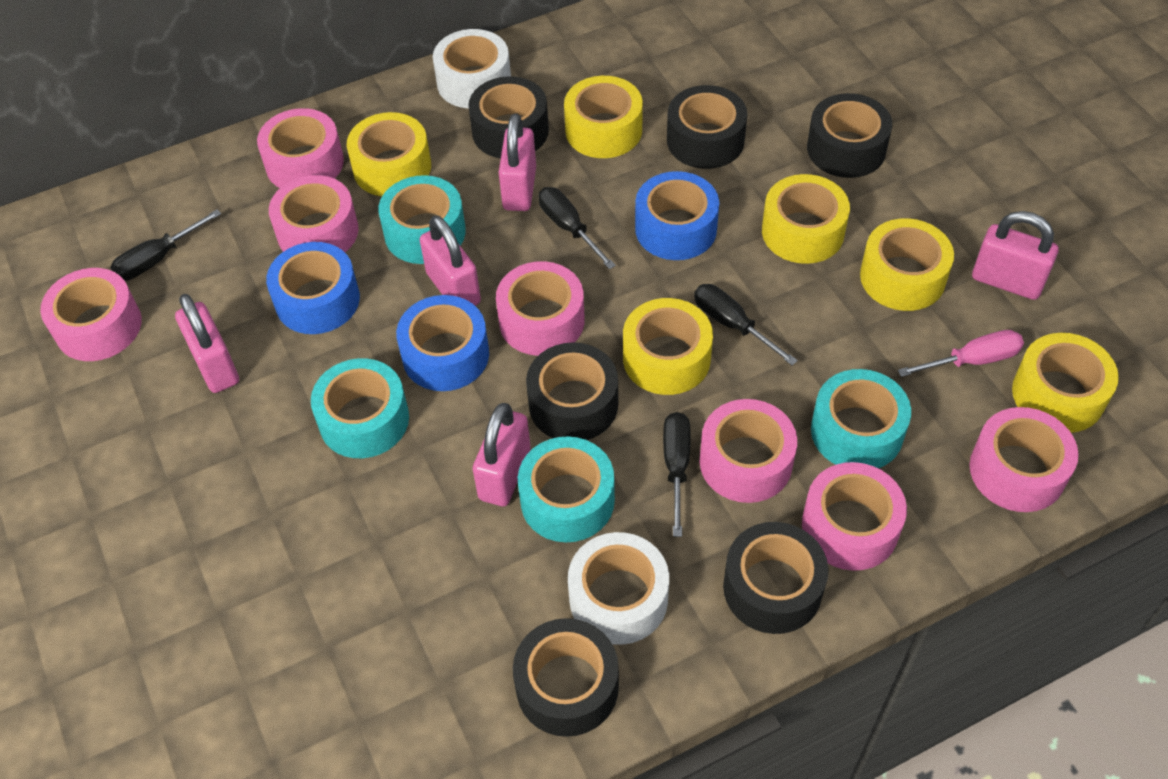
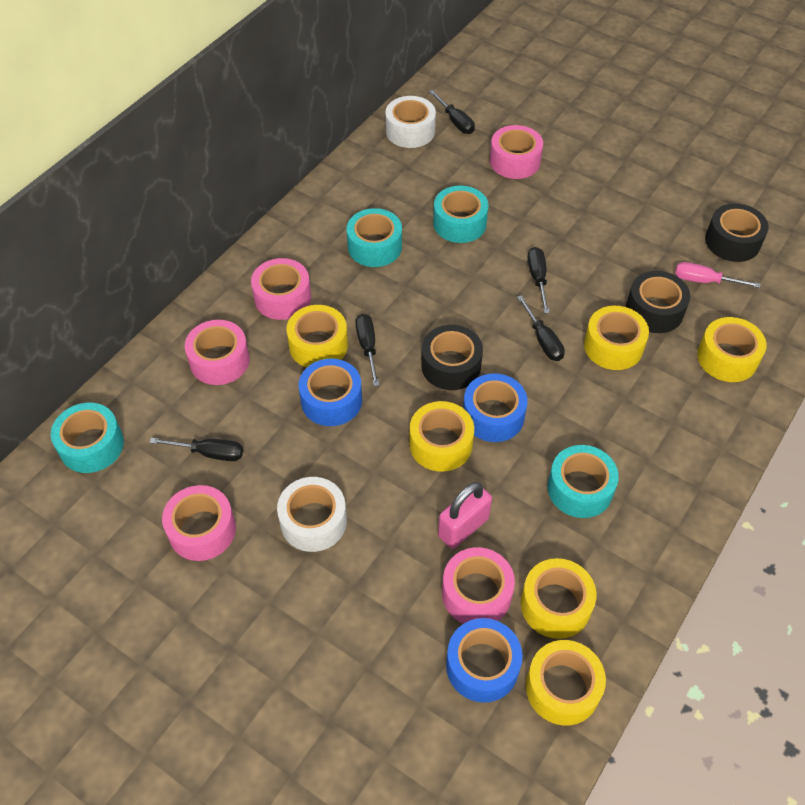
black screwdriver: 4 -> 5
black tape: 6 -> 3
pink padlock: 5 -> 1
pink tape: 7 -> 5

